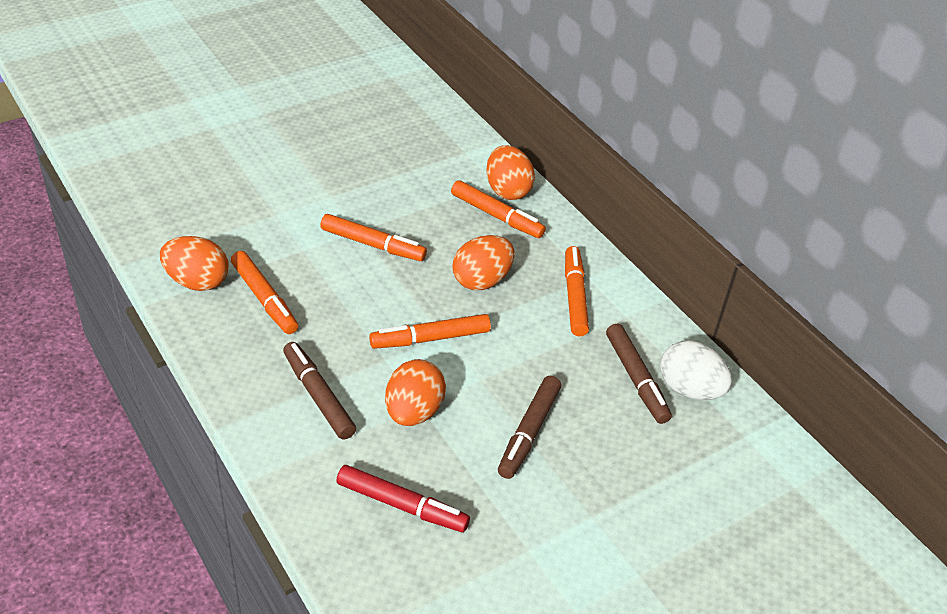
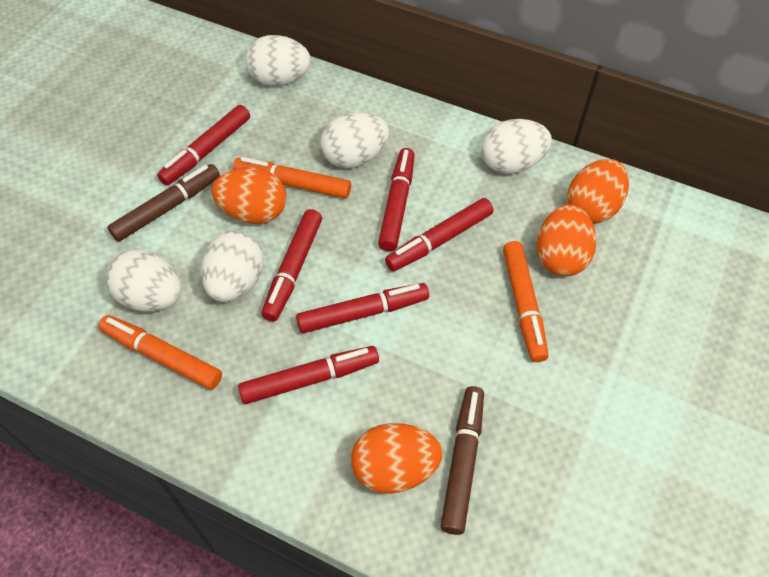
brown marker: 3 -> 2
orange marker: 5 -> 3
red marker: 1 -> 6
white egg: 1 -> 5

